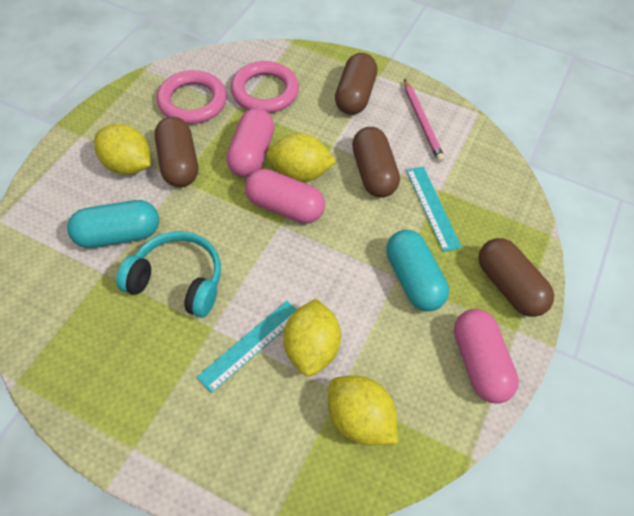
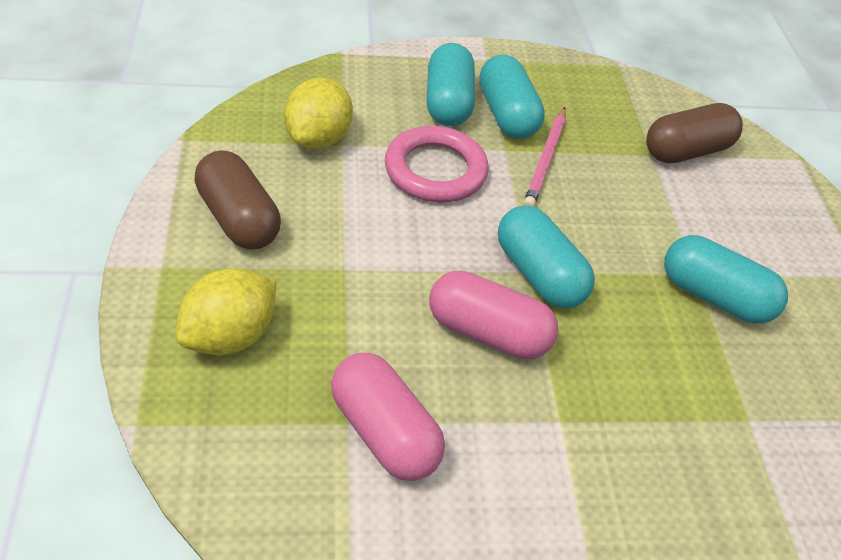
brown capsule: 4 -> 2
pink capsule: 3 -> 2
pink ring: 2 -> 1
turquoise capsule: 2 -> 4
turquoise headphones: 1 -> 0
turquoise ruler: 2 -> 0
yellow lemon: 4 -> 2

